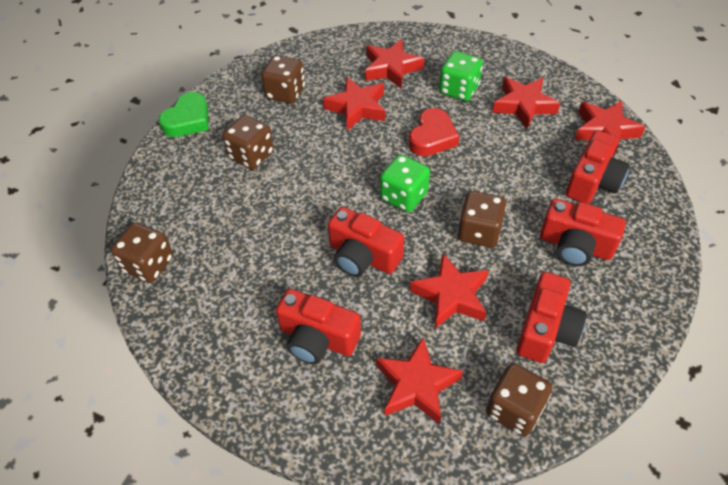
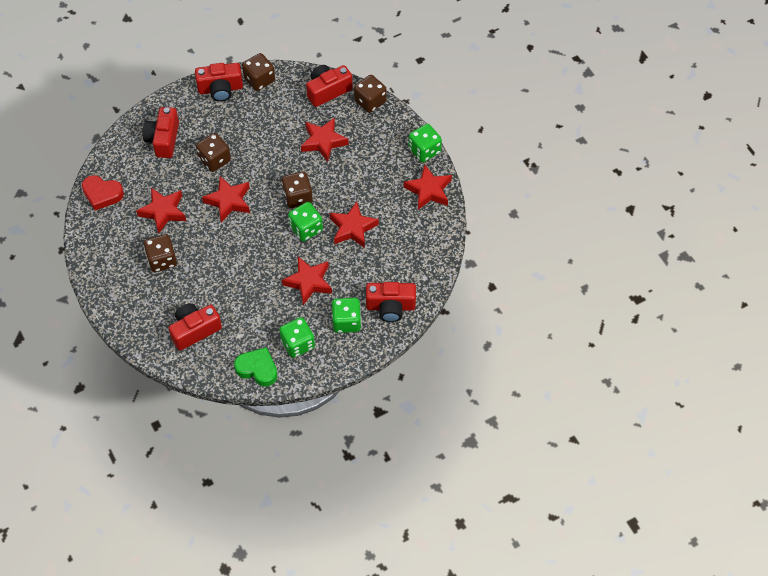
green dice: 2 -> 4

